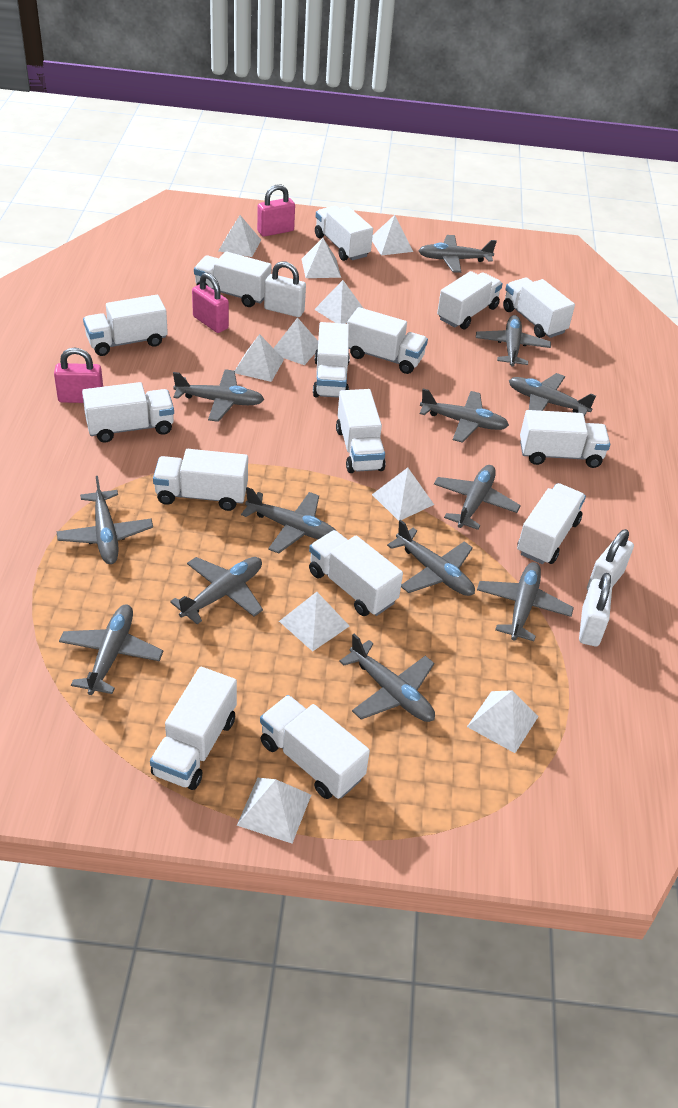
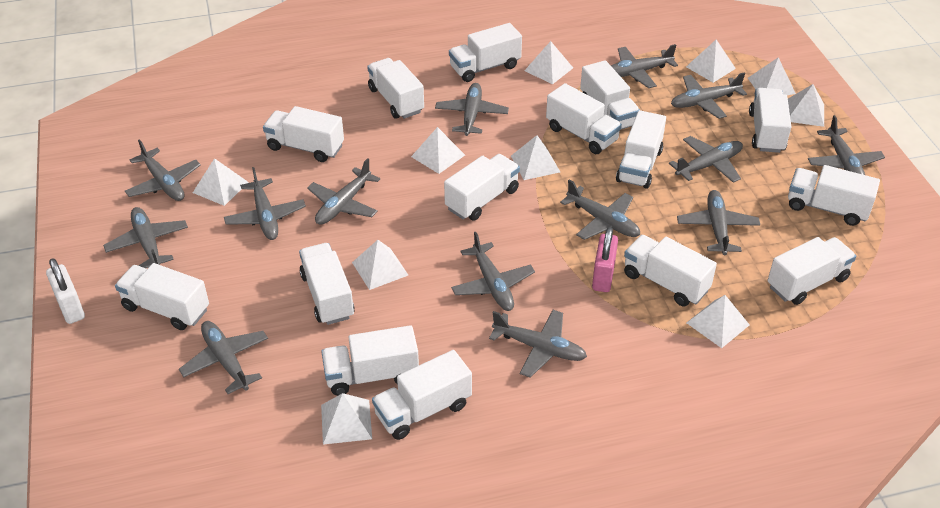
grey plane: 13 -> 14
pink padlock: 3 -> 1
white padlock: 3 -> 1

